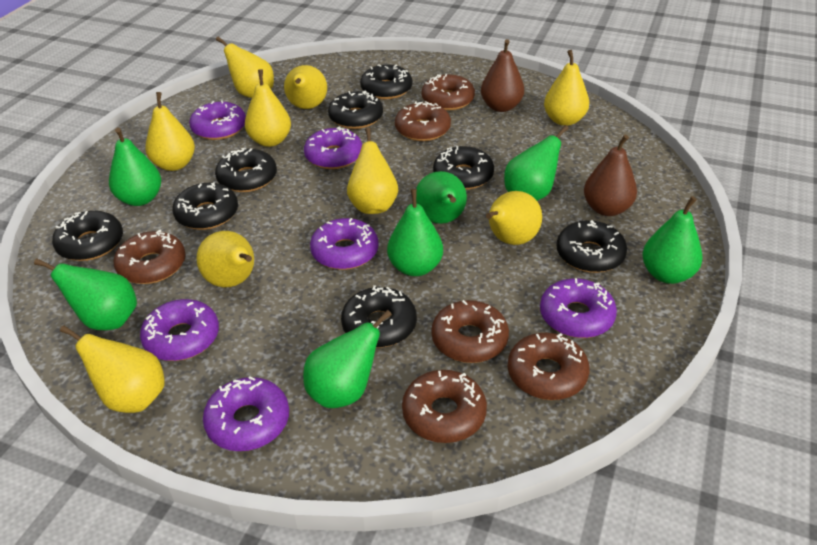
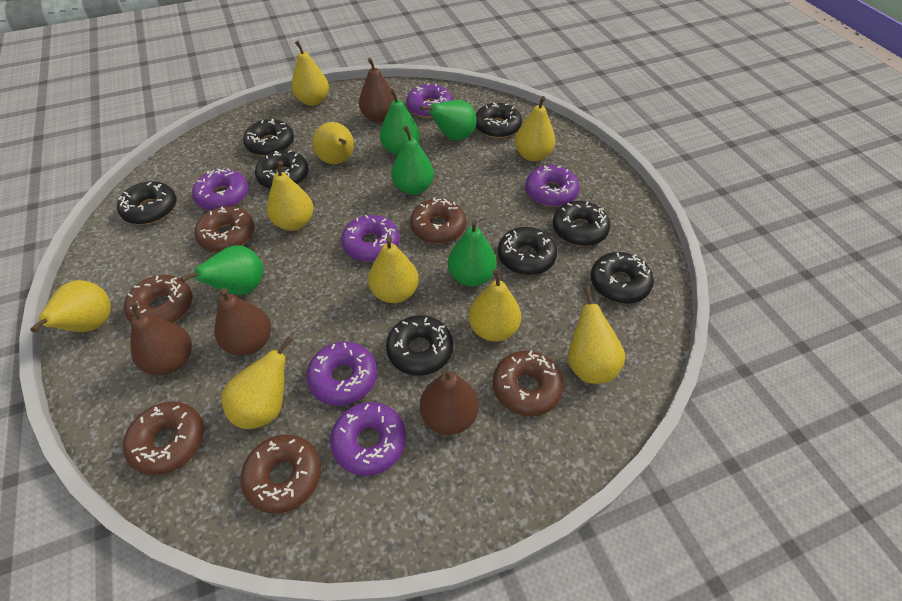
brown pear: 2 -> 4
green pear: 7 -> 5

